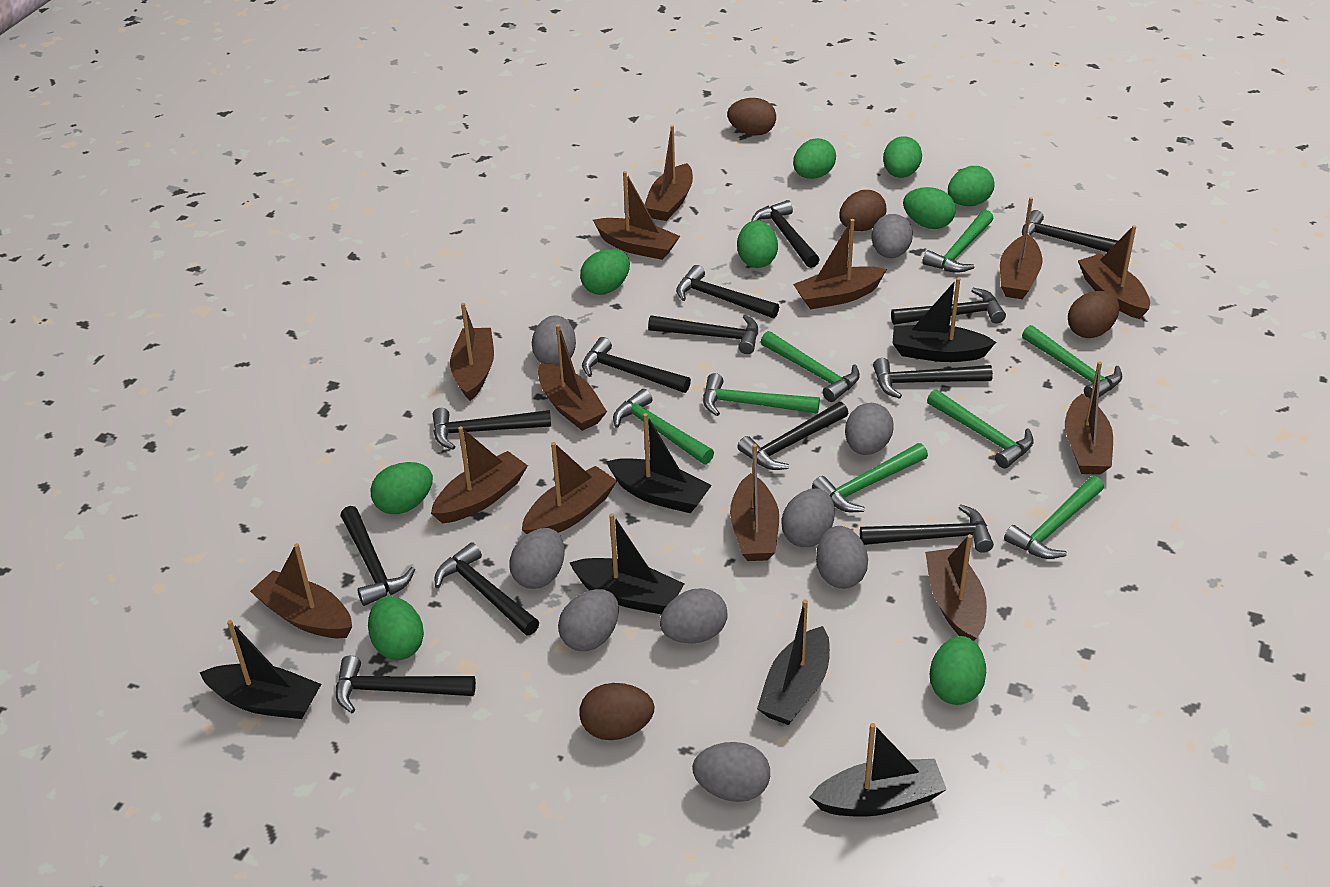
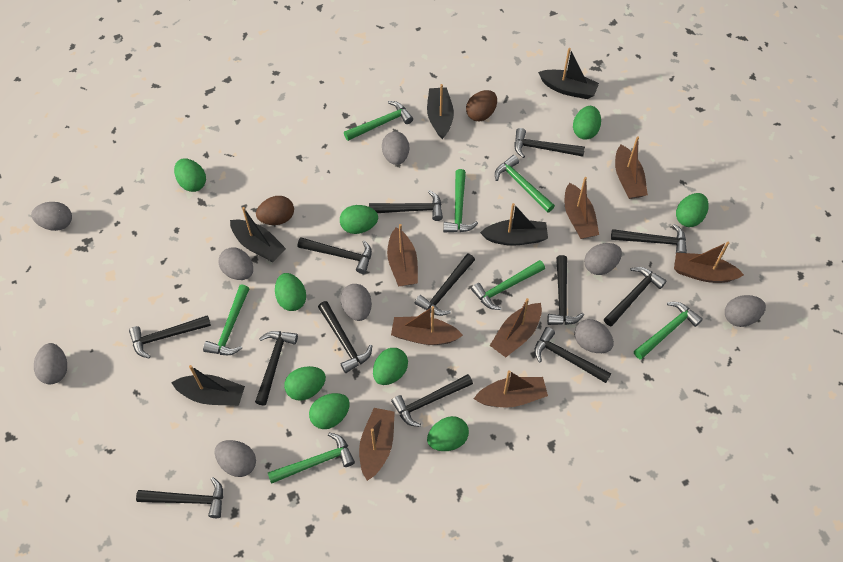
black boat: 6 -> 5
brown boat: 13 -> 8
brown egg: 4 -> 2
green hammer: 8 -> 7

